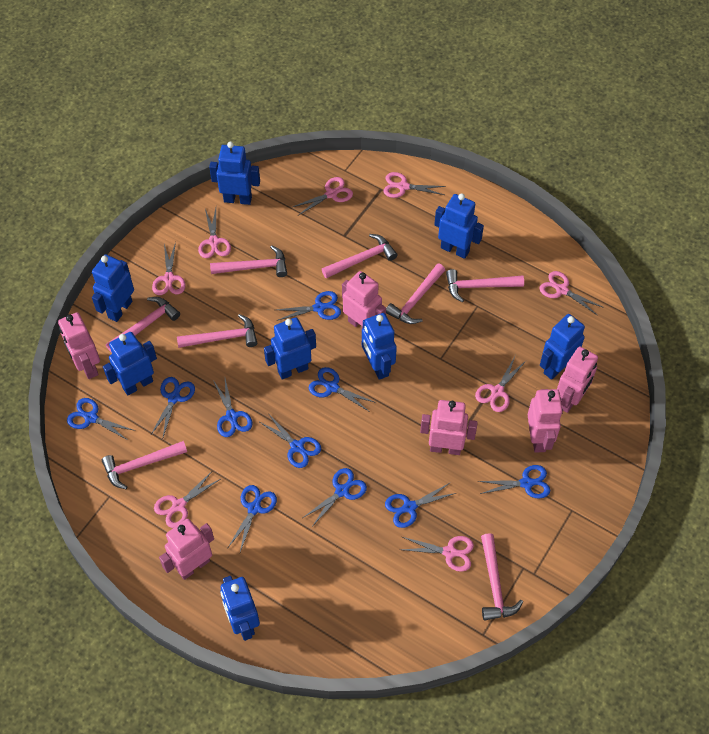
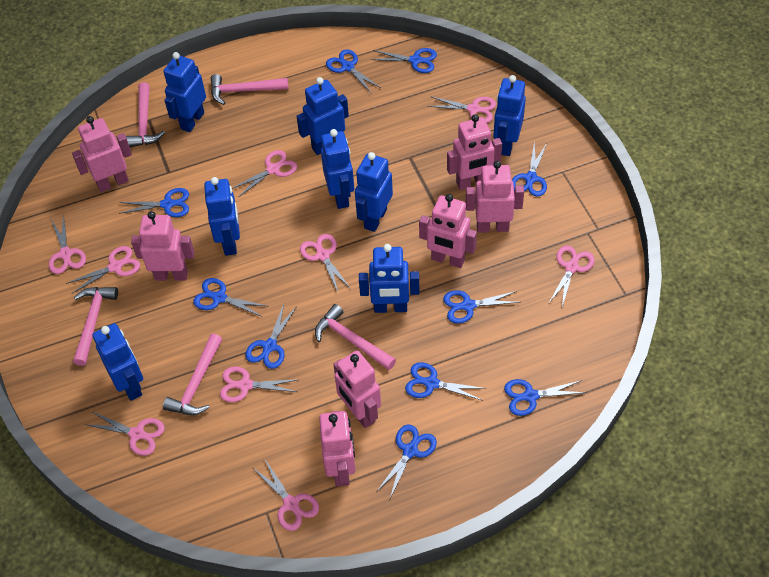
pink hammer: 8 -> 5
pink robot: 6 -> 7
pink scissors: 8 -> 9

